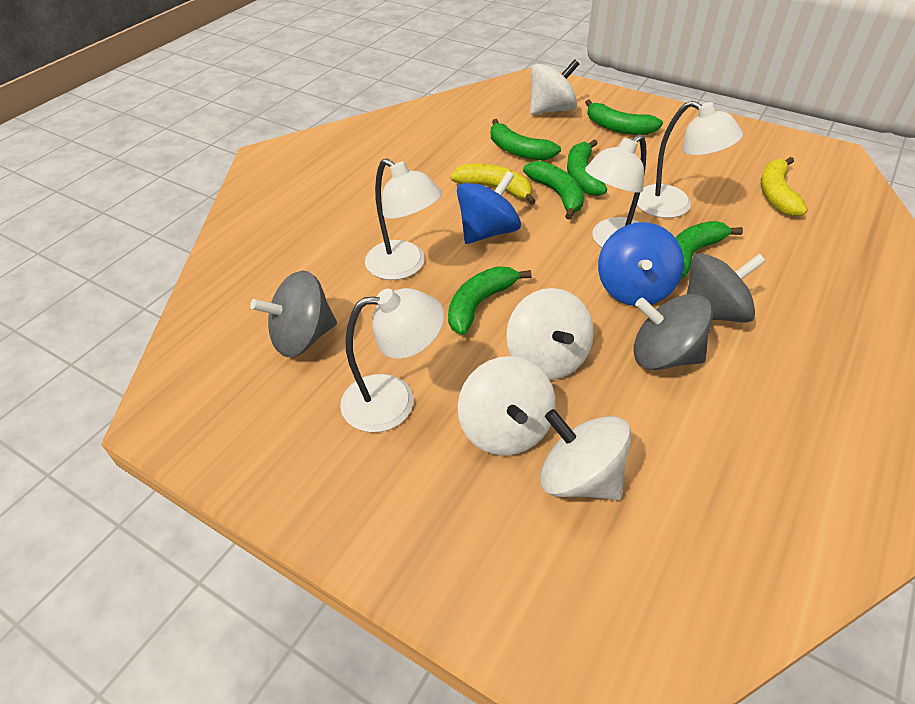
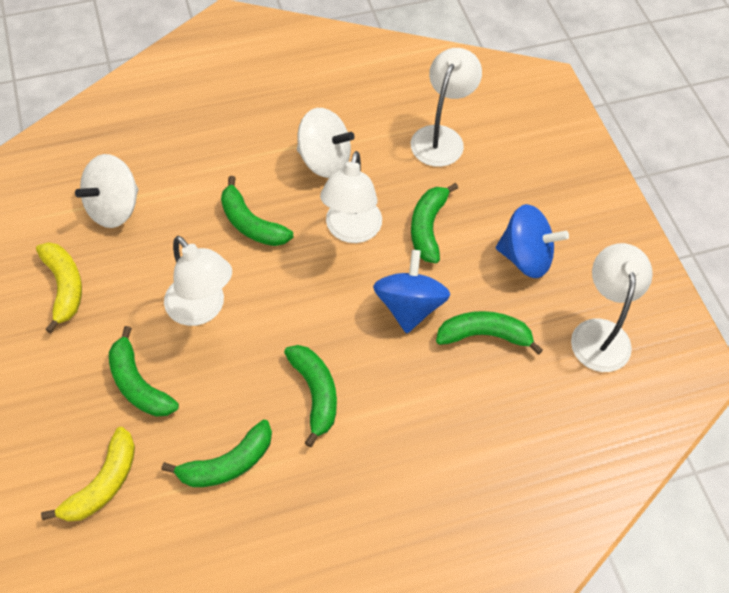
grey spinning top: 3 -> 0
white spinning top: 4 -> 2

